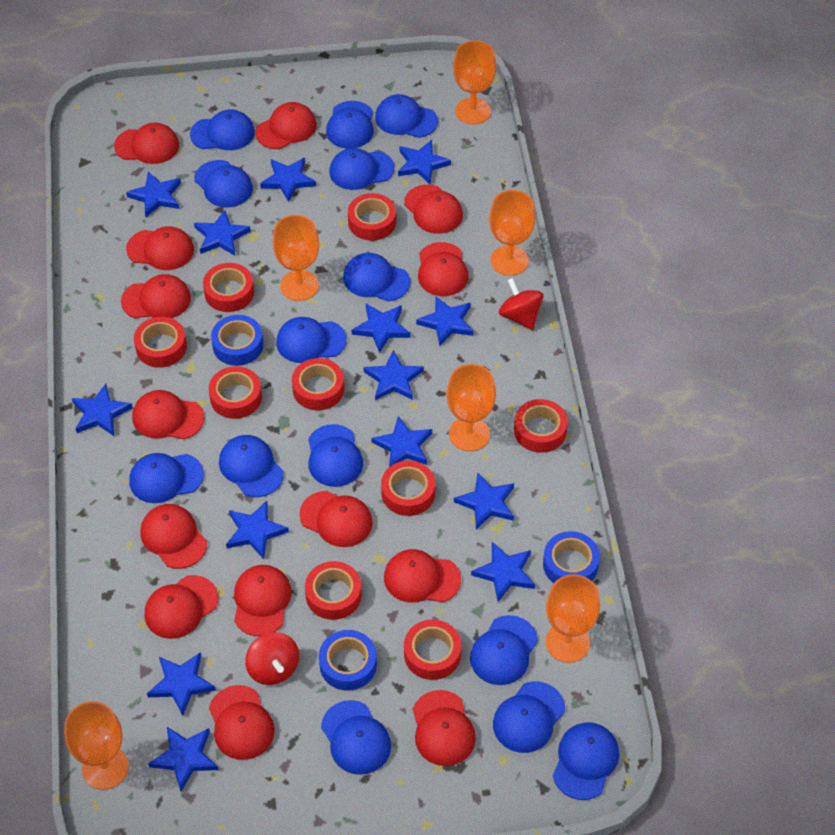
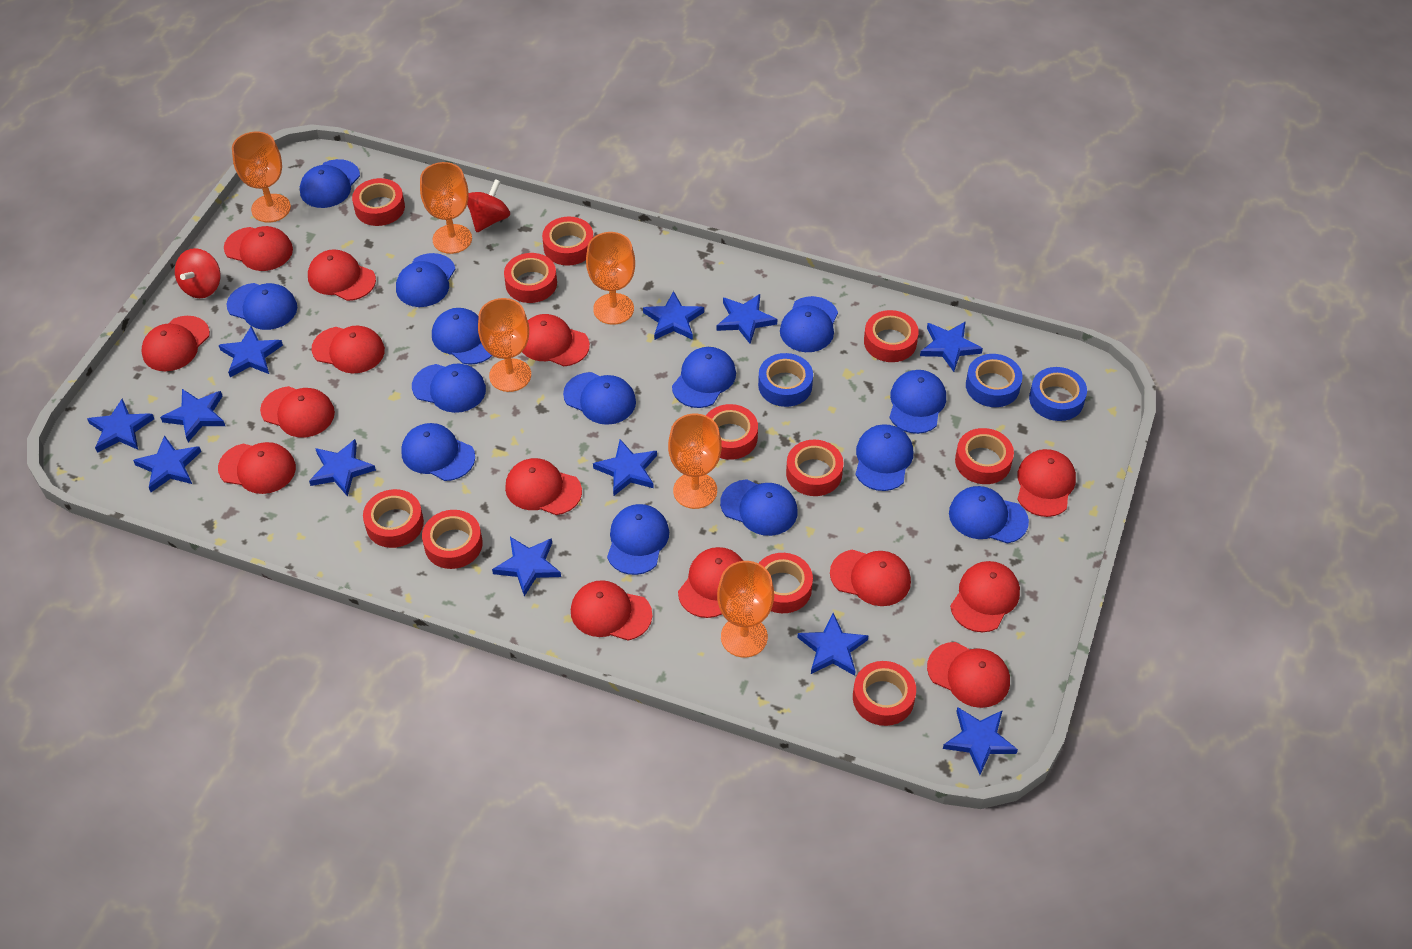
blue star: 14 -> 12
red tape: 9 -> 11

